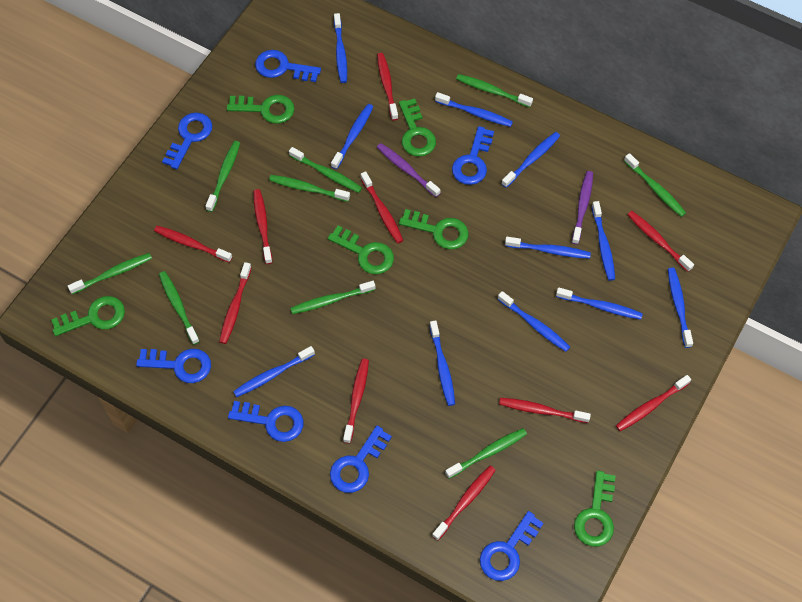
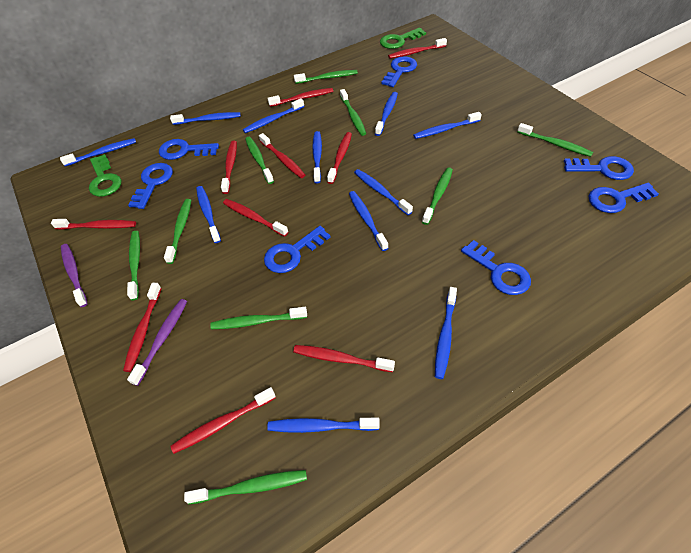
green key: 6 -> 2

